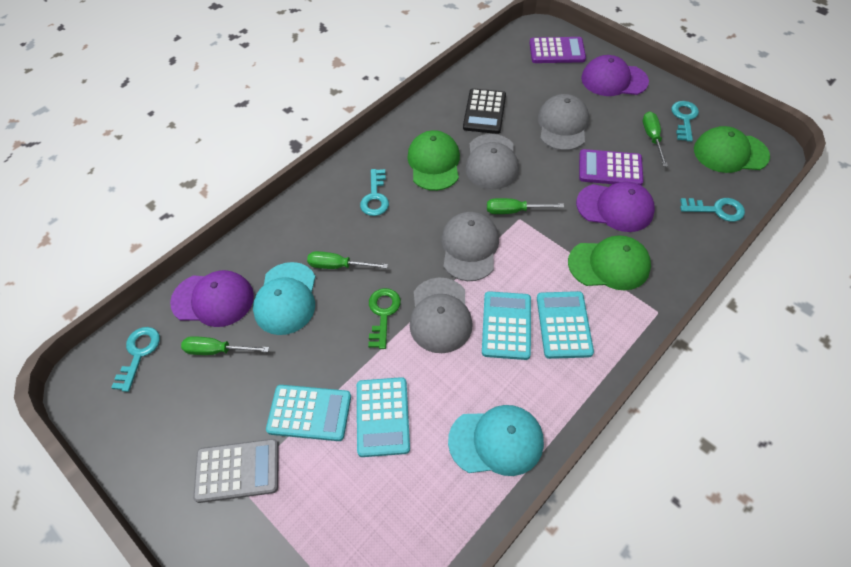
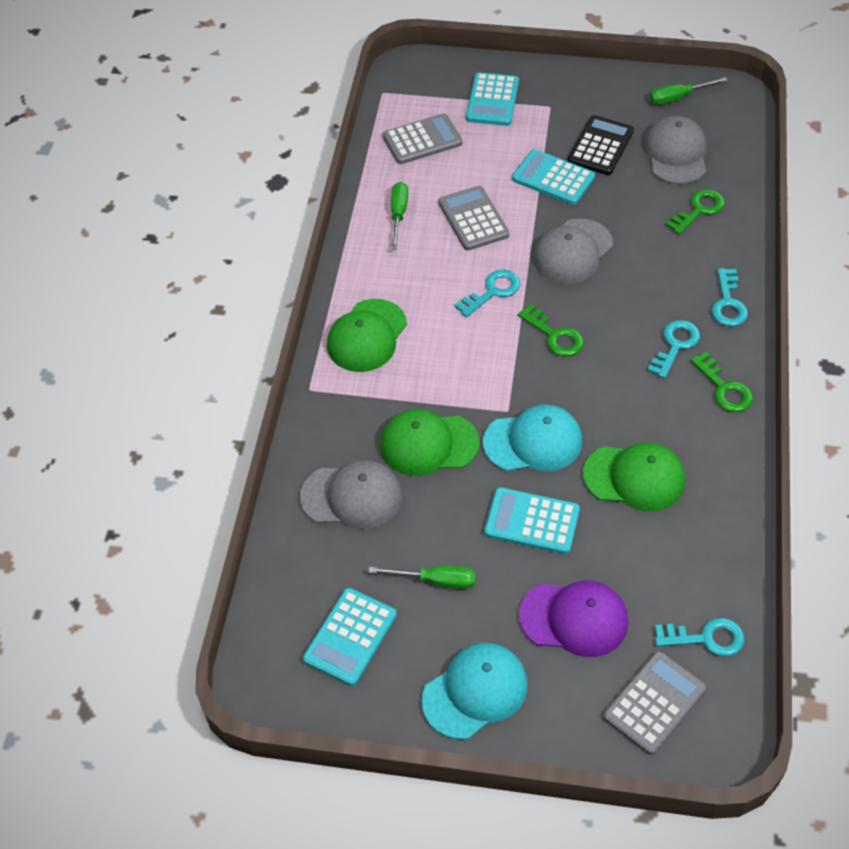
green key: 1 -> 3
green screwdriver: 4 -> 3
grey calculator: 1 -> 3
grey cap: 4 -> 3
purple calculator: 2 -> 0
purple cap: 3 -> 1

